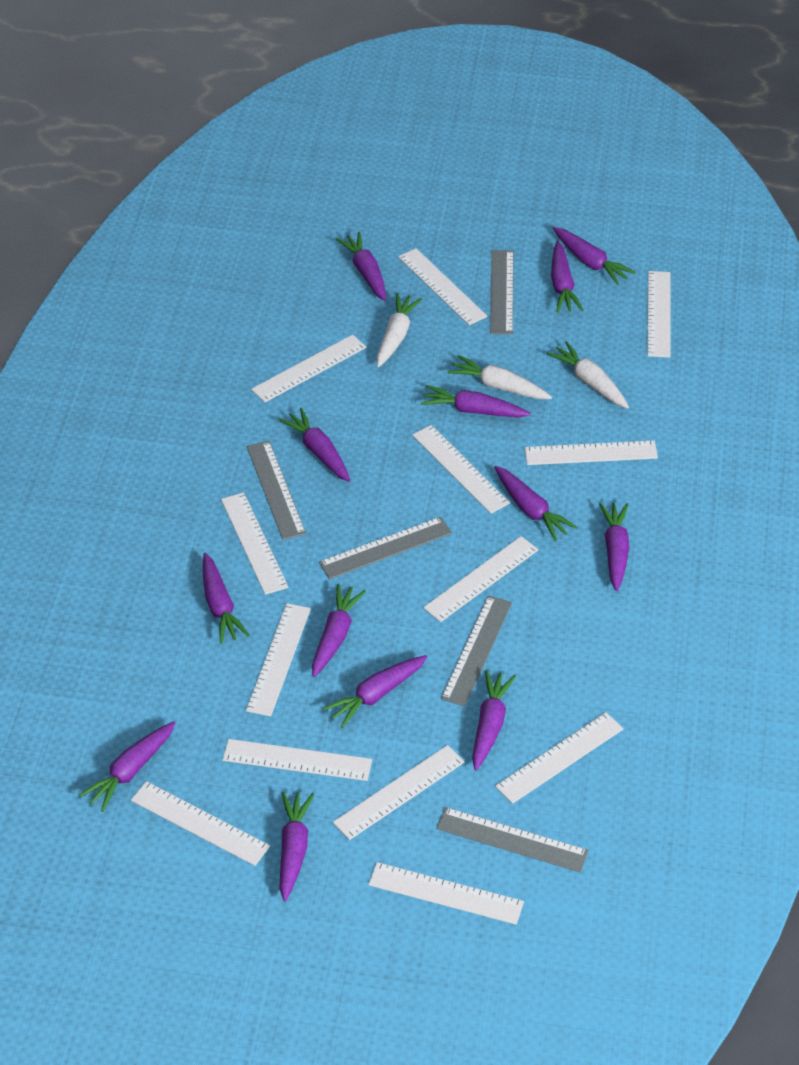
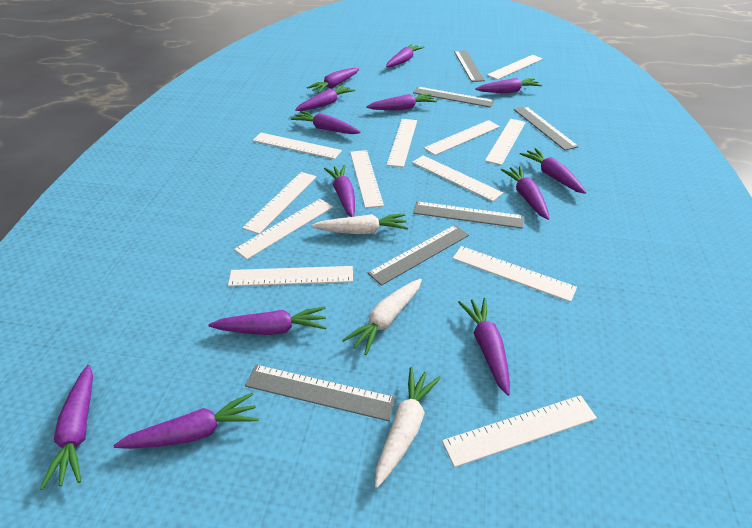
grey ruler: 5 -> 6
white ruler: 13 -> 12

